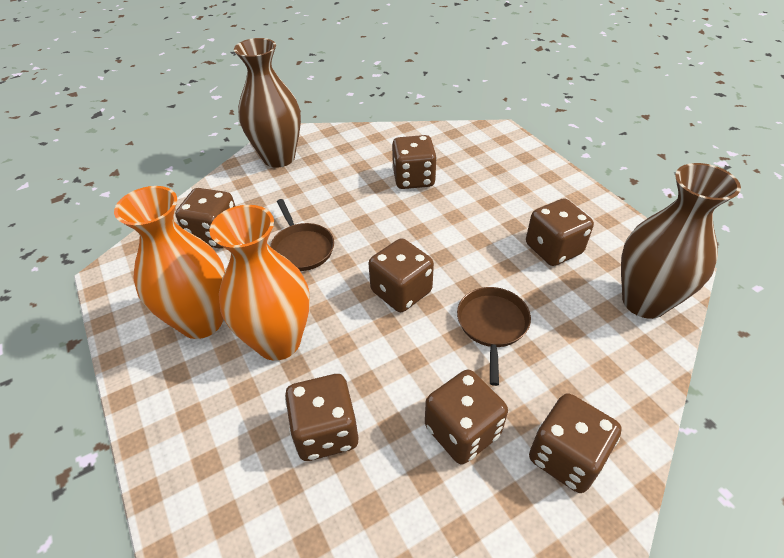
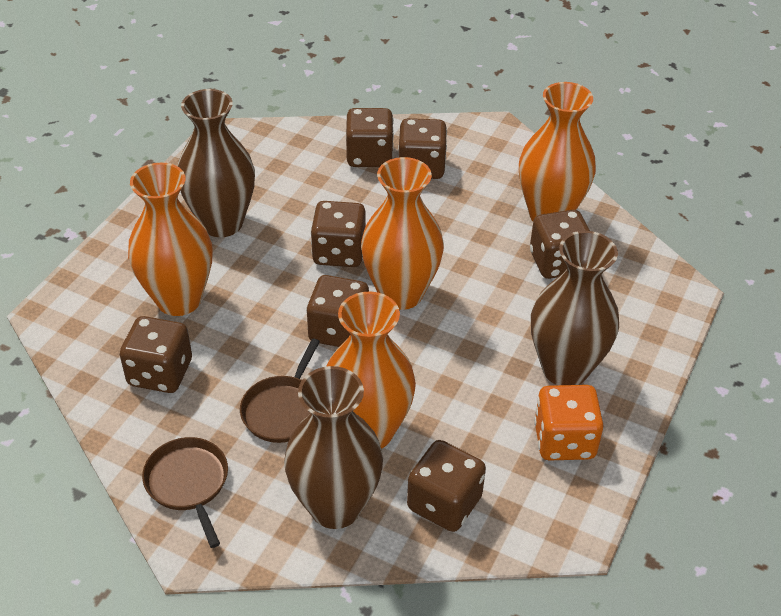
brown vase: 2 -> 3
orange dice: 0 -> 1
orange vase: 2 -> 4

